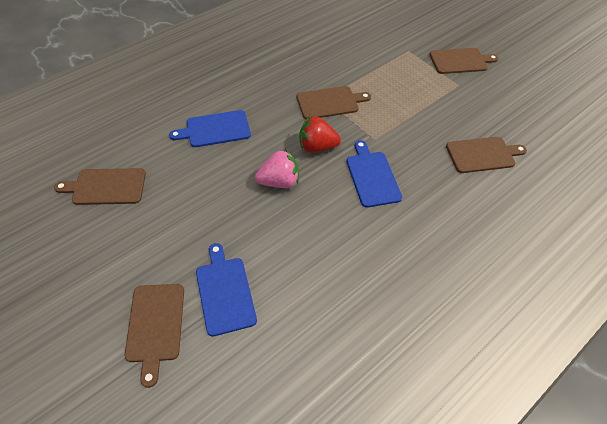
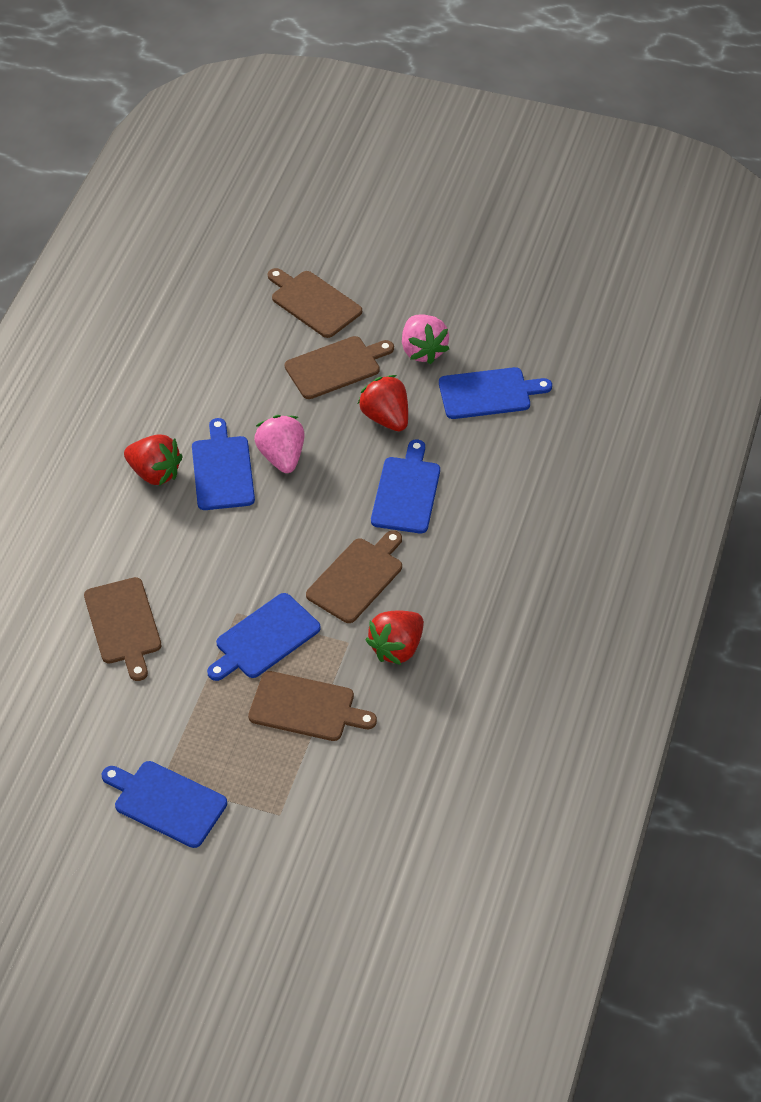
blue cutting board: 3 -> 5
pink strawberry: 1 -> 2
red strawberry: 1 -> 3

